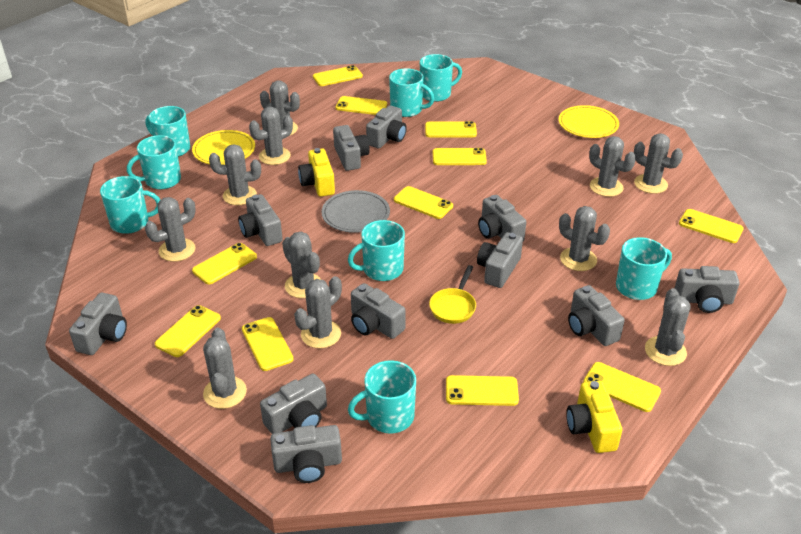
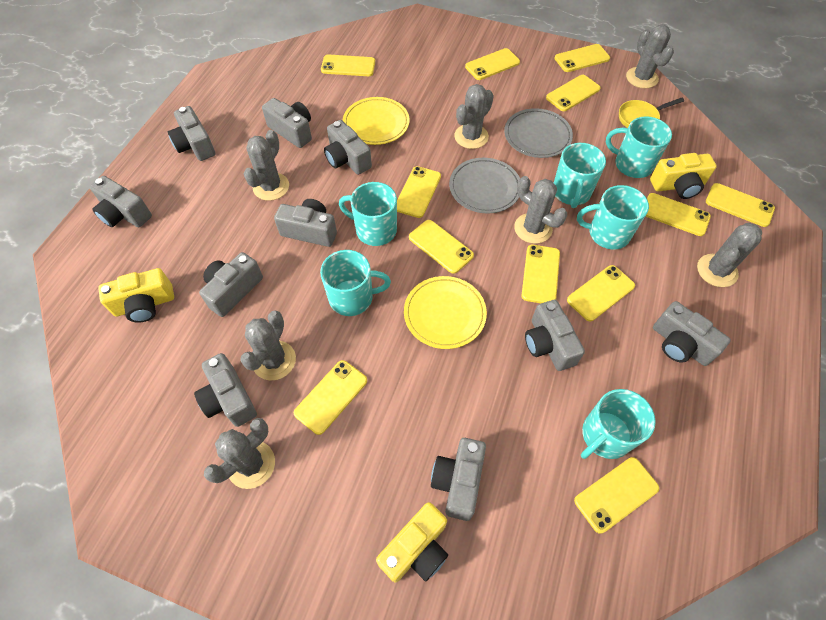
grey cactus: 11 -> 7
grey camera: 11 -> 10
grey plate: 1 -> 2
turquoise mug: 8 -> 6
yellow camera: 2 -> 3
yellow phone: 11 -> 12

